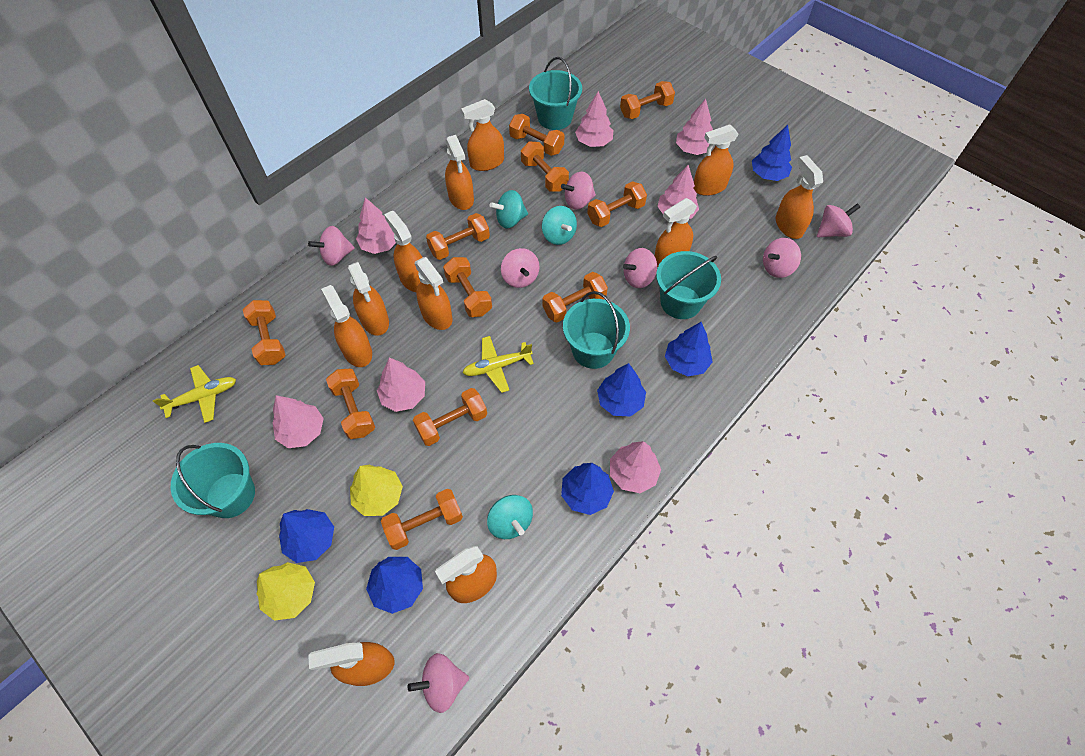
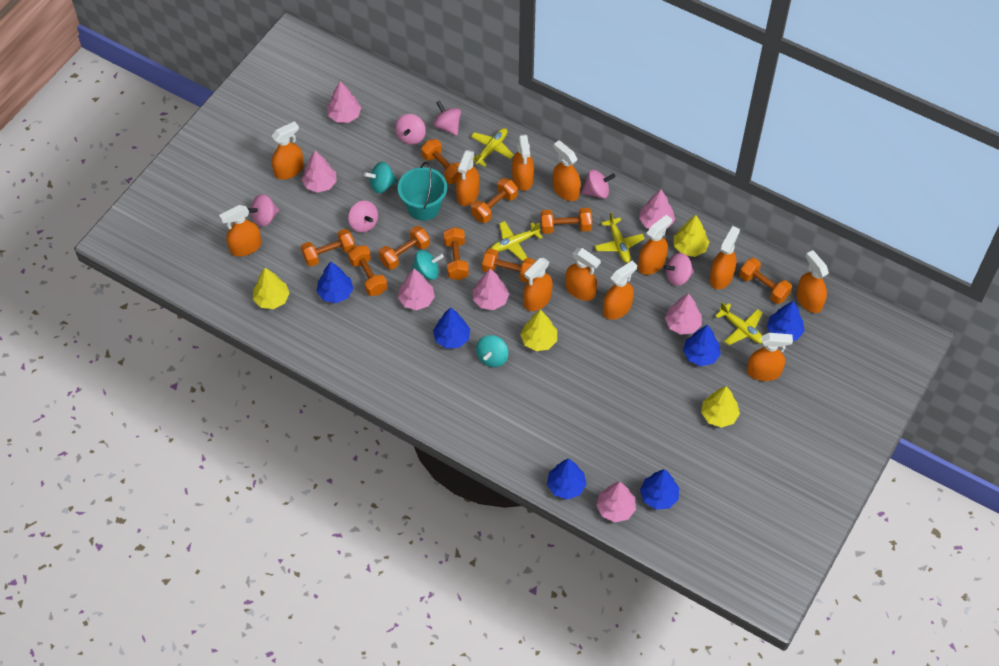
orange dumbbell: 11 -> 9
orange spray bottle: 11 -> 12
pink spinning top: 7 -> 6
turquoise bucket: 4 -> 1
yellow plane: 2 -> 4
yellow tree: 2 -> 4

